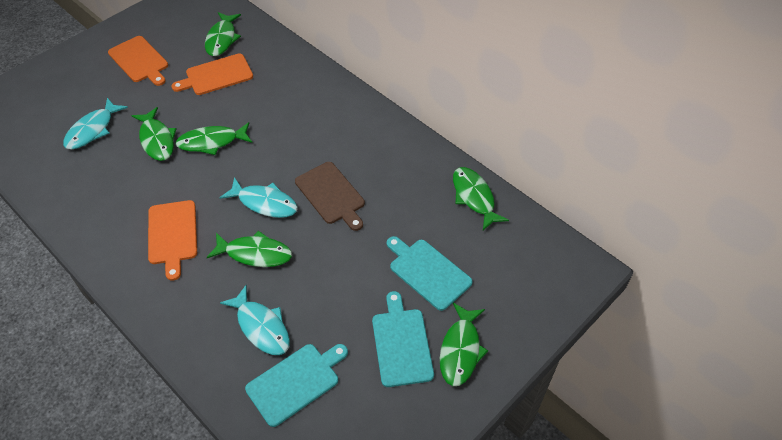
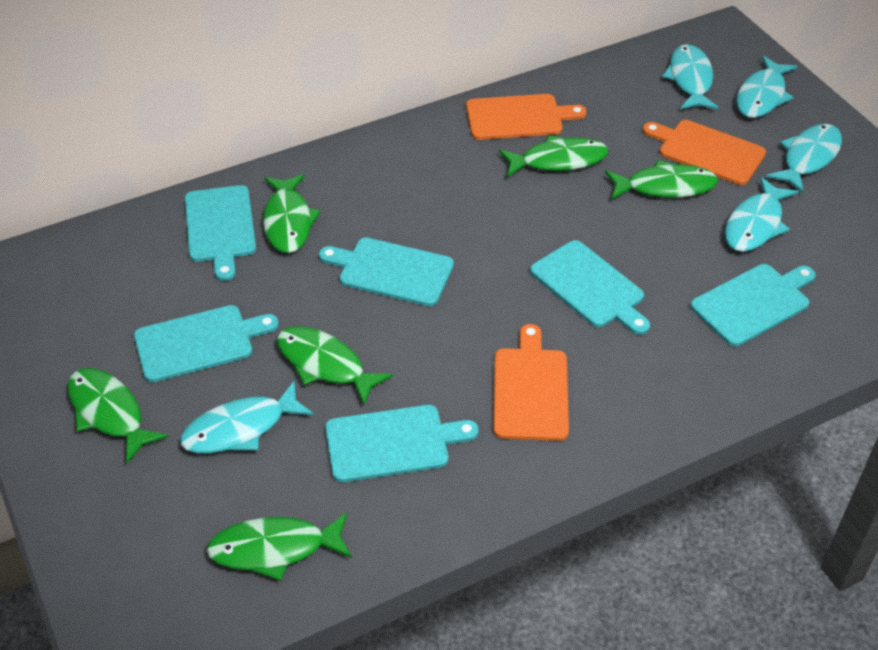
brown cutting board: 1 -> 0
turquoise cutting board: 3 -> 6
turquoise fish: 3 -> 5

